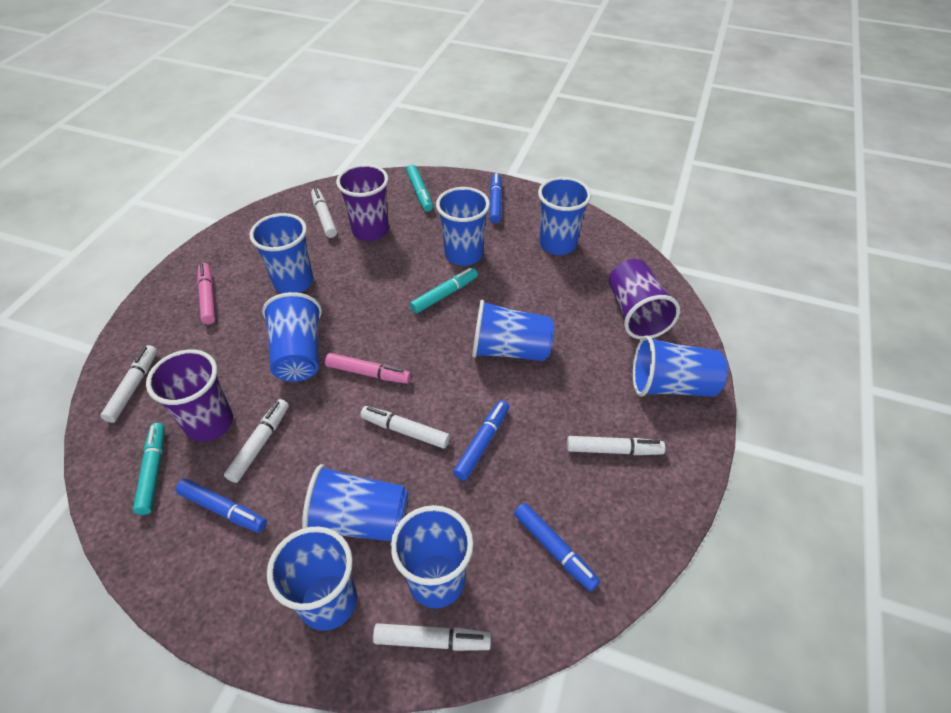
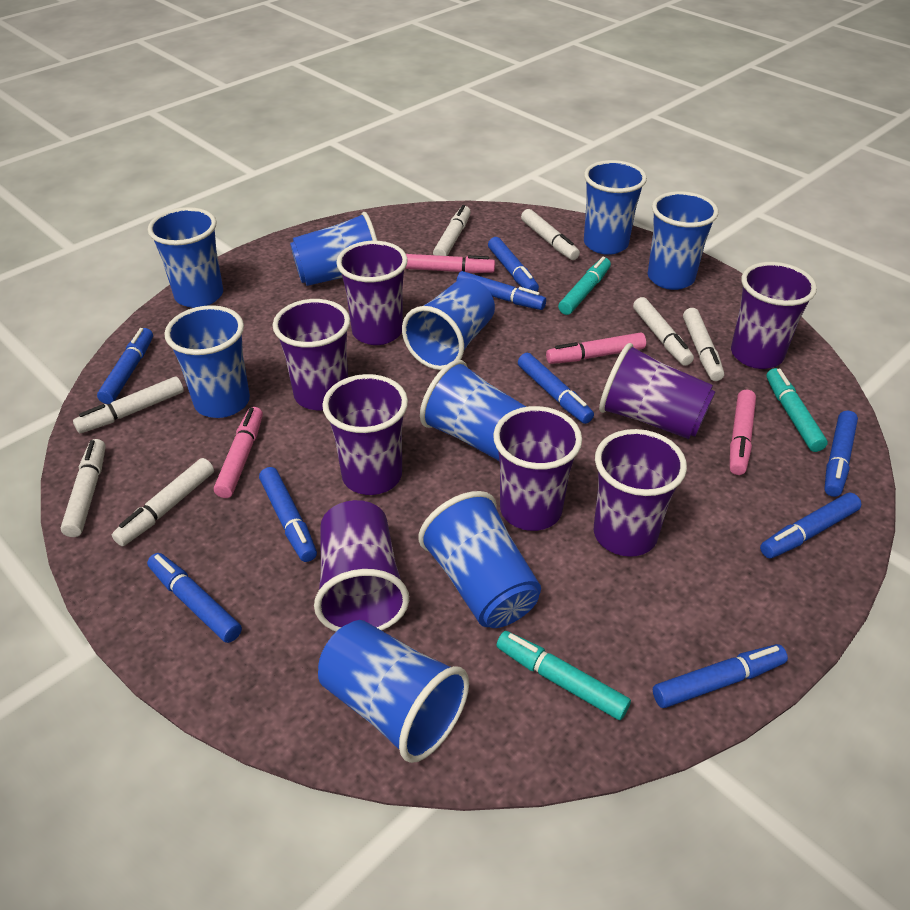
blue marker: 4 -> 9
pink marker: 2 -> 4
purple cup: 3 -> 8
white marker: 6 -> 7

